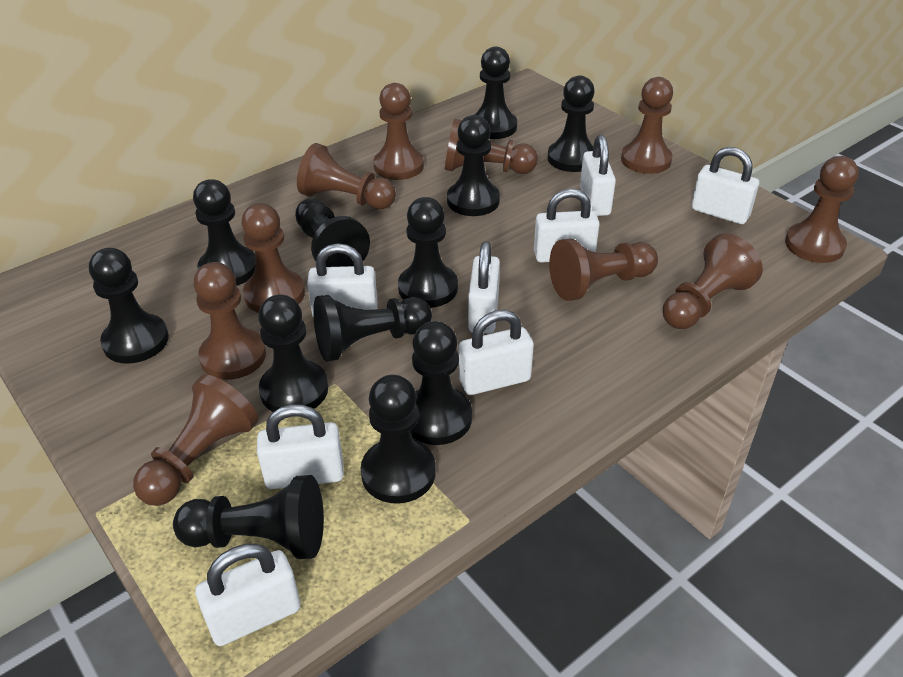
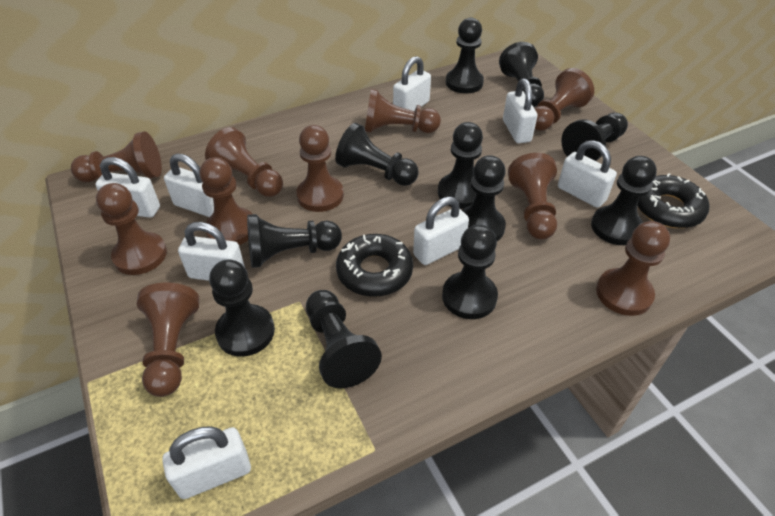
black donut: 0 -> 2
black pawn: 12 -> 11

